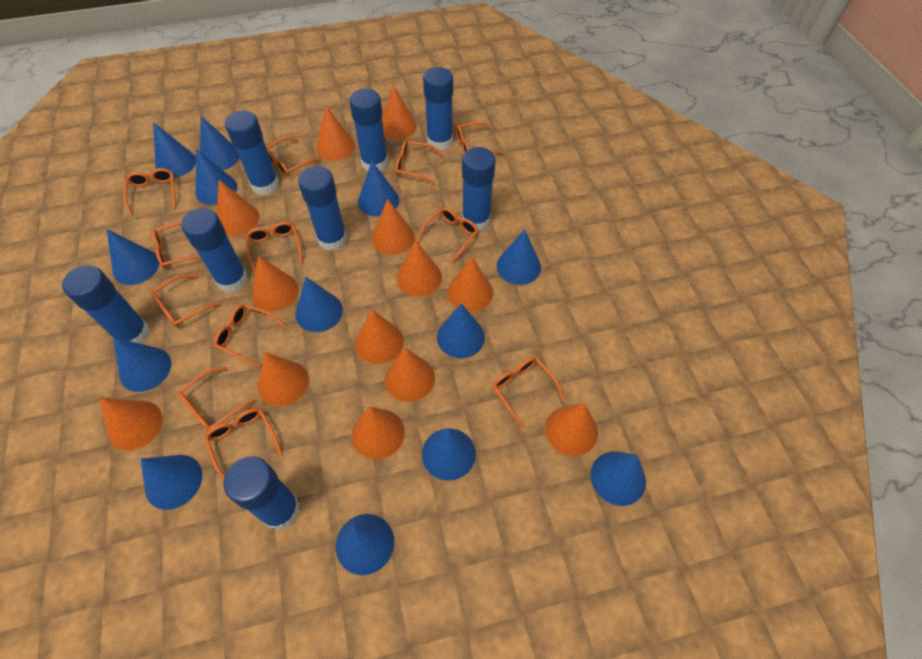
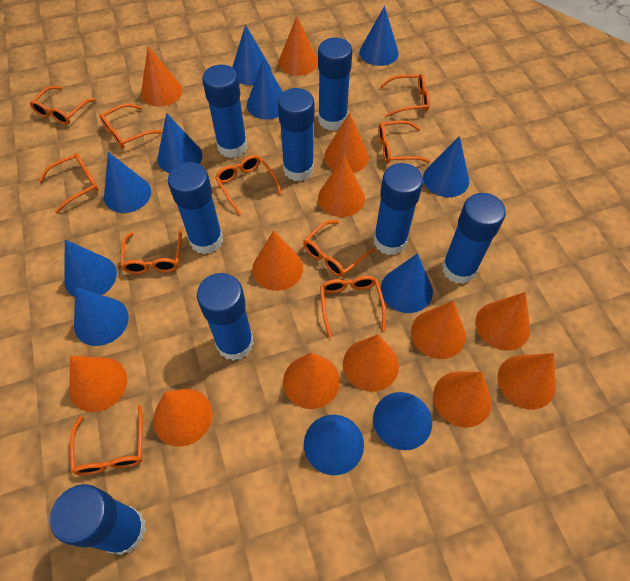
blue cone: 13 -> 11
orange glasses: 12 -> 10

